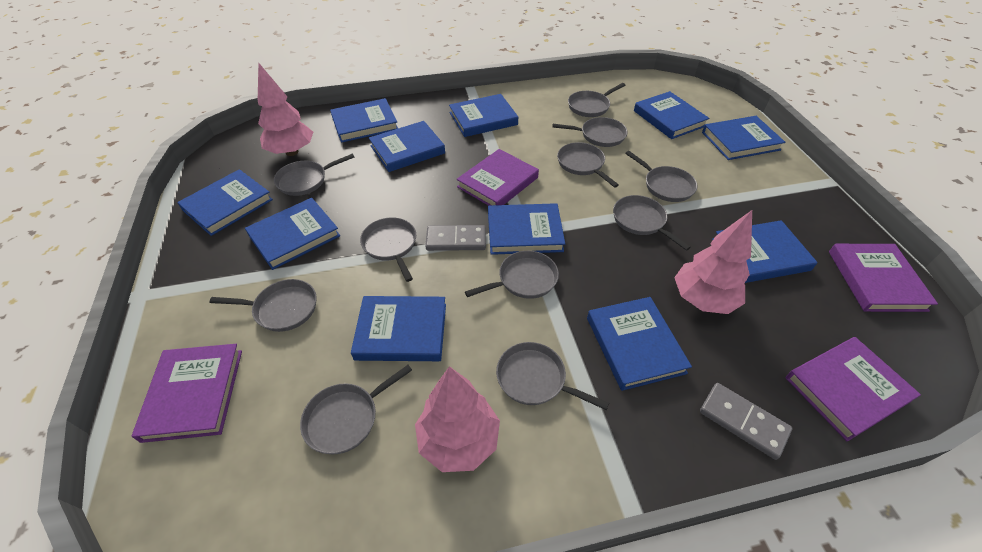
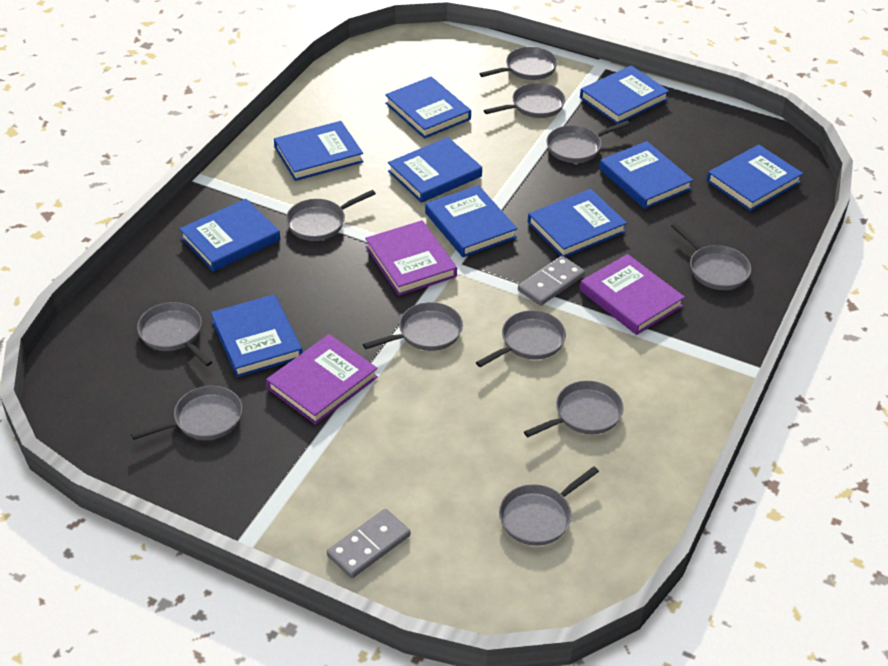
blue book: 11 -> 10
pink tree: 3 -> 0
purple book: 4 -> 3

